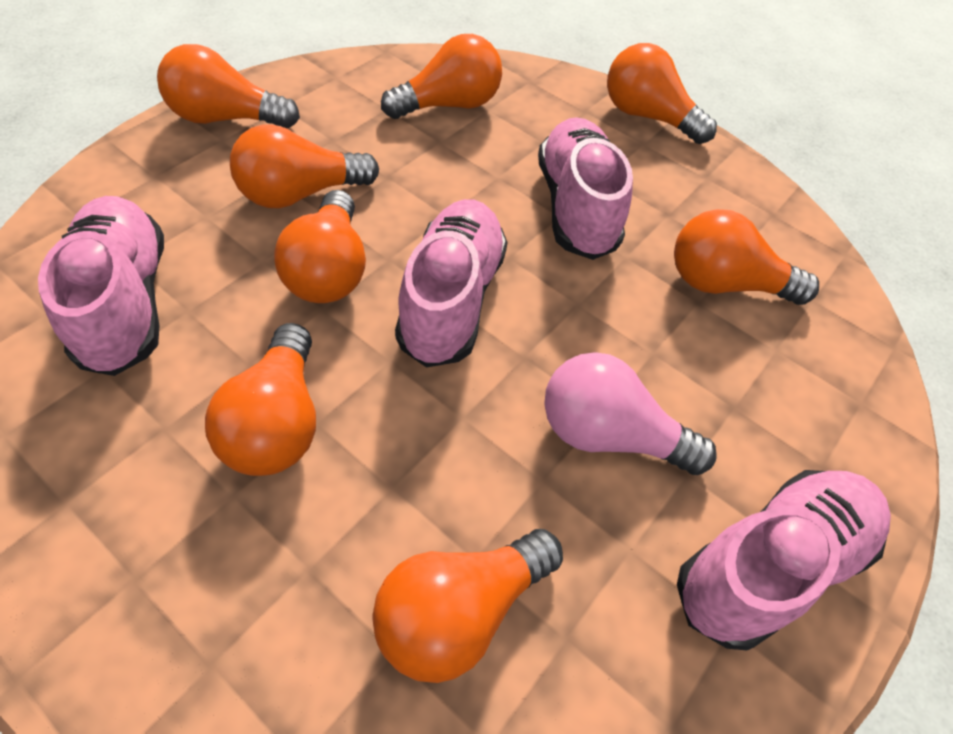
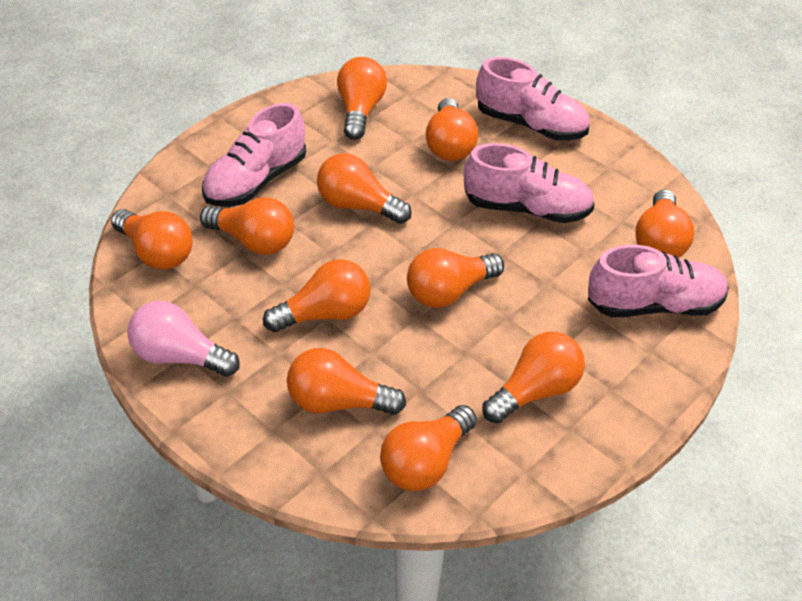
orange light bulb: 8 -> 11

